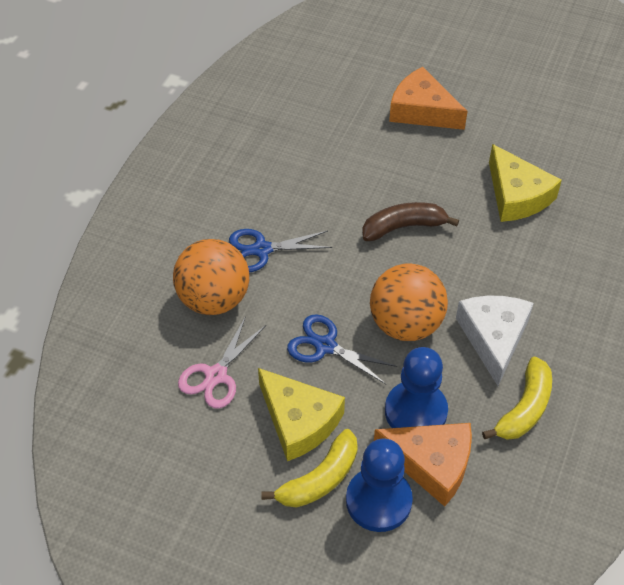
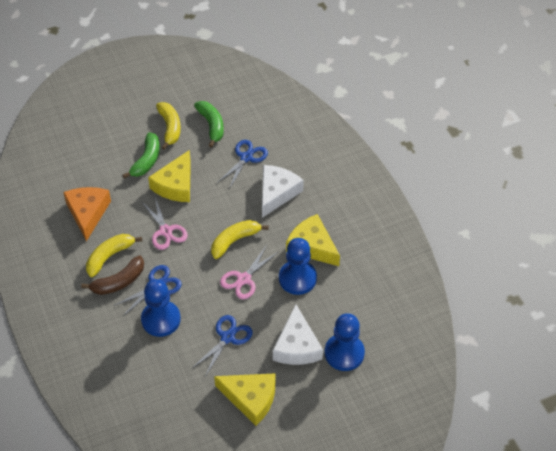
blue pawn: 2 -> 3
blue scissors: 2 -> 3
green banana: 0 -> 2
orange ball: 2 -> 0
orange cheese: 2 -> 1
pink scissors: 1 -> 2
white cheese: 1 -> 2
yellow banana: 2 -> 3
yellow cheese: 2 -> 3

